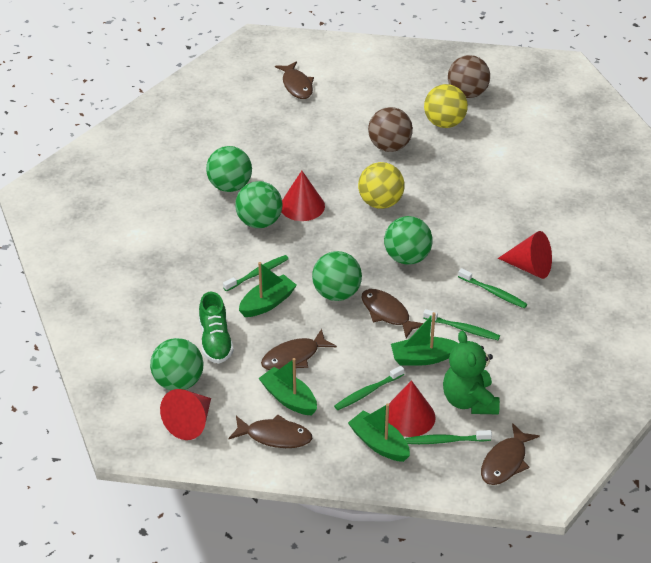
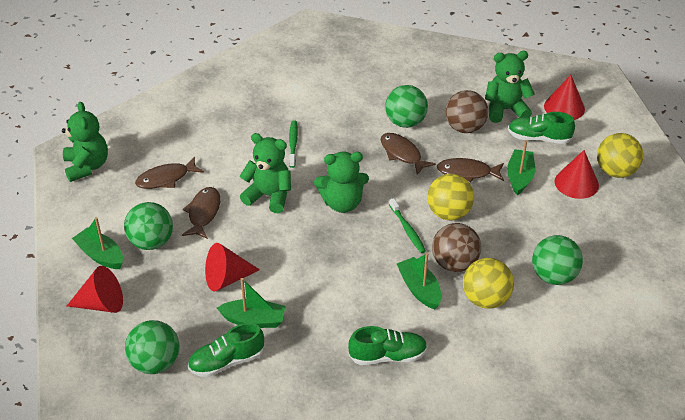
brown fish: 5 -> 4
green ball: 5 -> 4
green shoe: 1 -> 3
green teddy bear: 1 -> 4
green toothbrush: 5 -> 2
yellow ball: 2 -> 3

